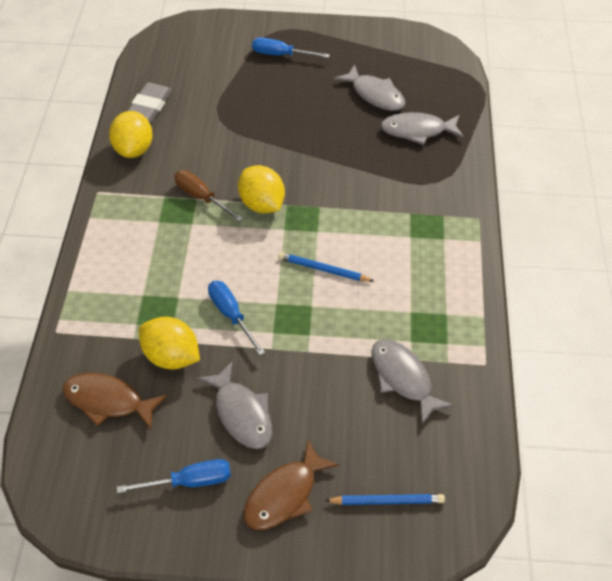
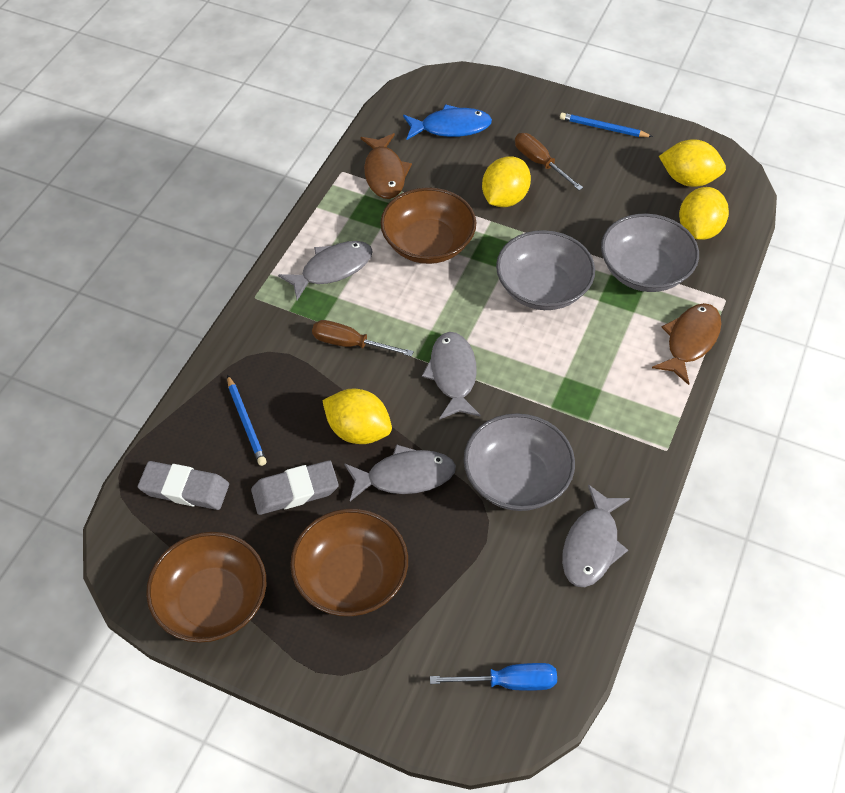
blue fish: 0 -> 1
blue screwdriver: 3 -> 1
brown bowl: 0 -> 3
brown screwdriver: 1 -> 2
grey bowl: 0 -> 3
grey eraser: 1 -> 2
yellow lemon: 3 -> 4

